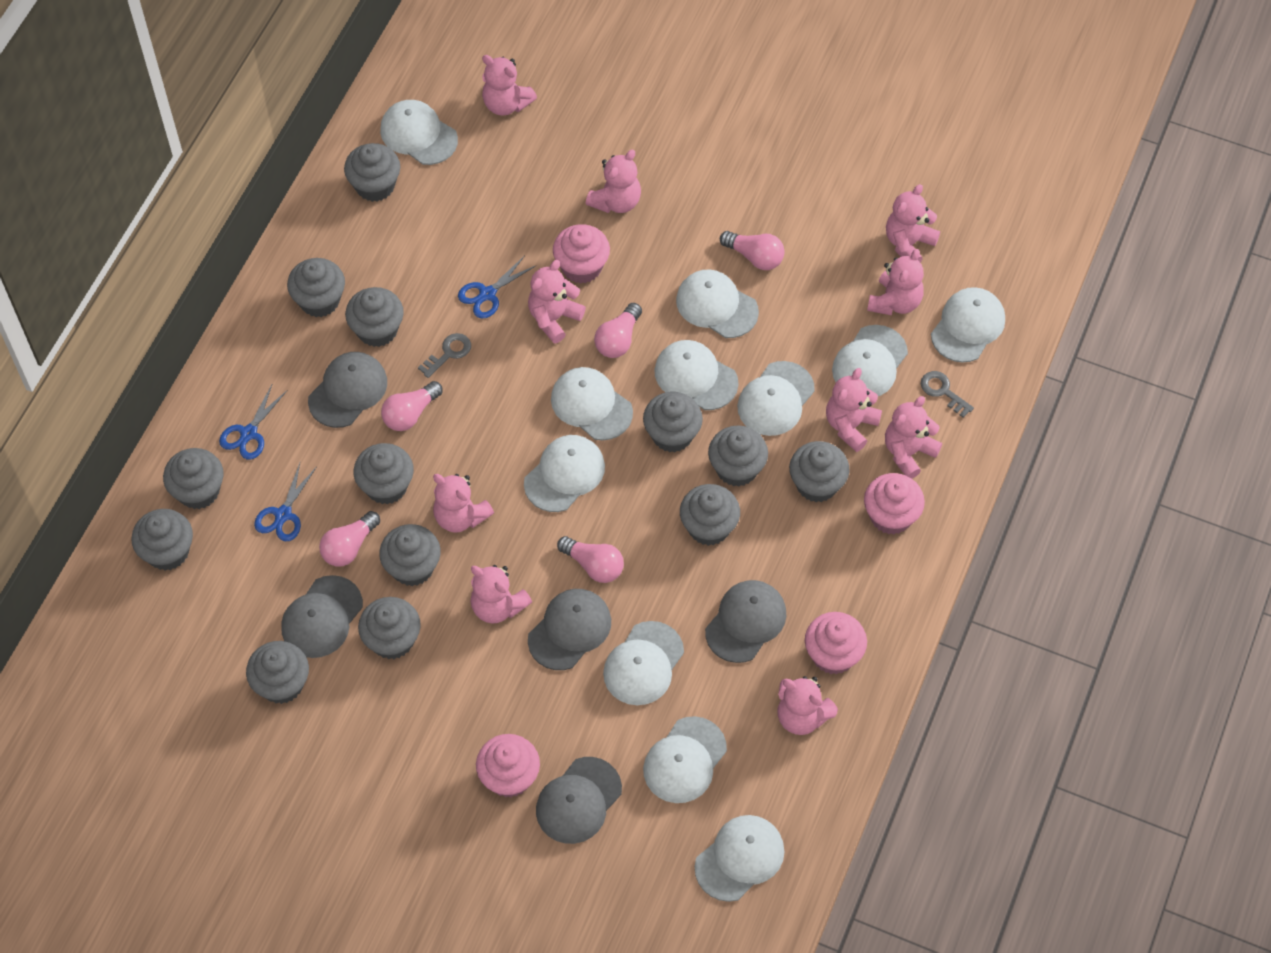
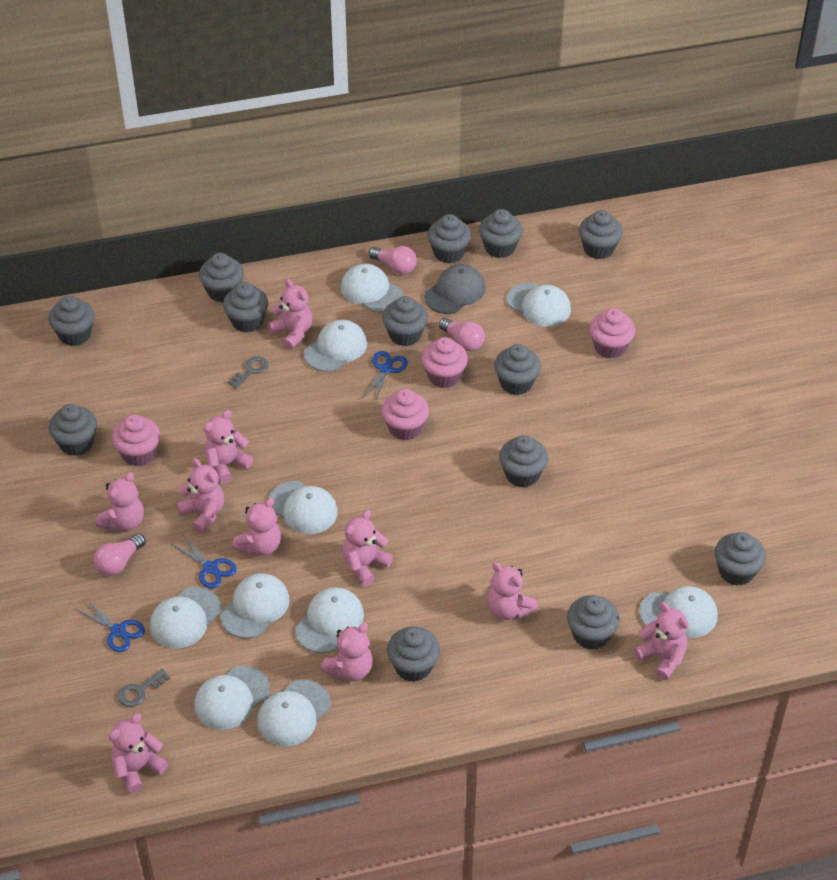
grey cap: 5 -> 1
pink light bulb: 5 -> 3
white cap: 11 -> 10

